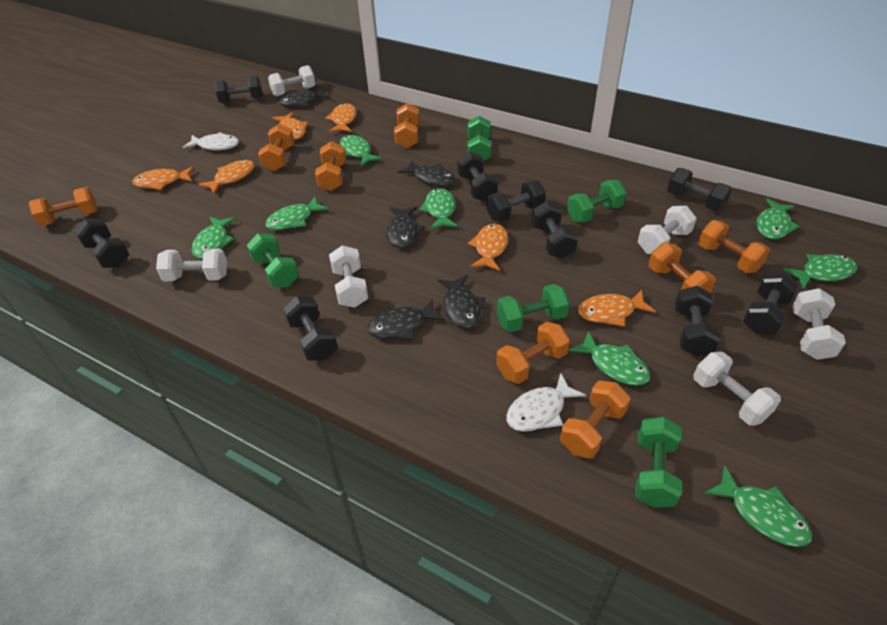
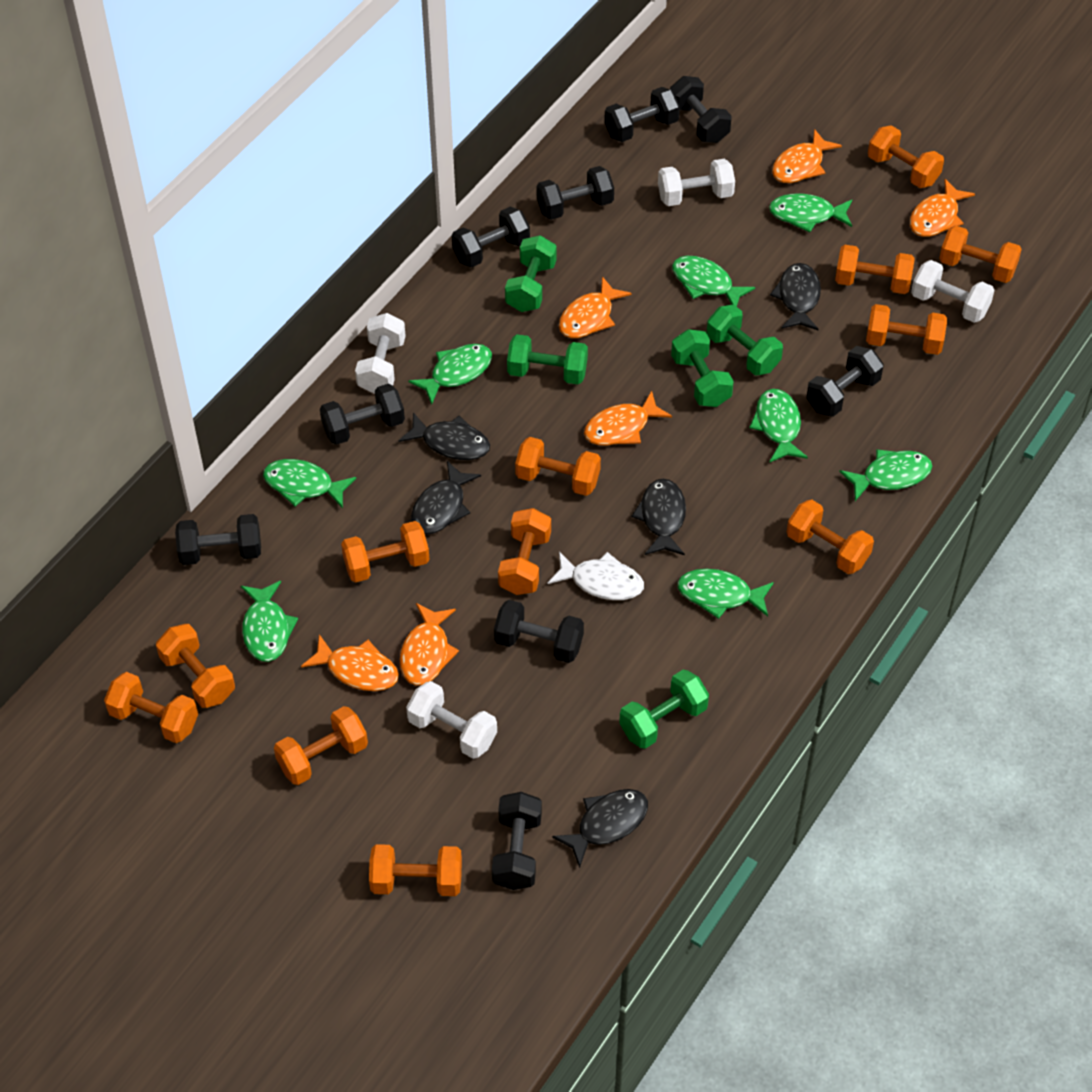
orange dumbbell: 8 -> 12
white dumbbell: 6 -> 4
white fish: 2 -> 1

